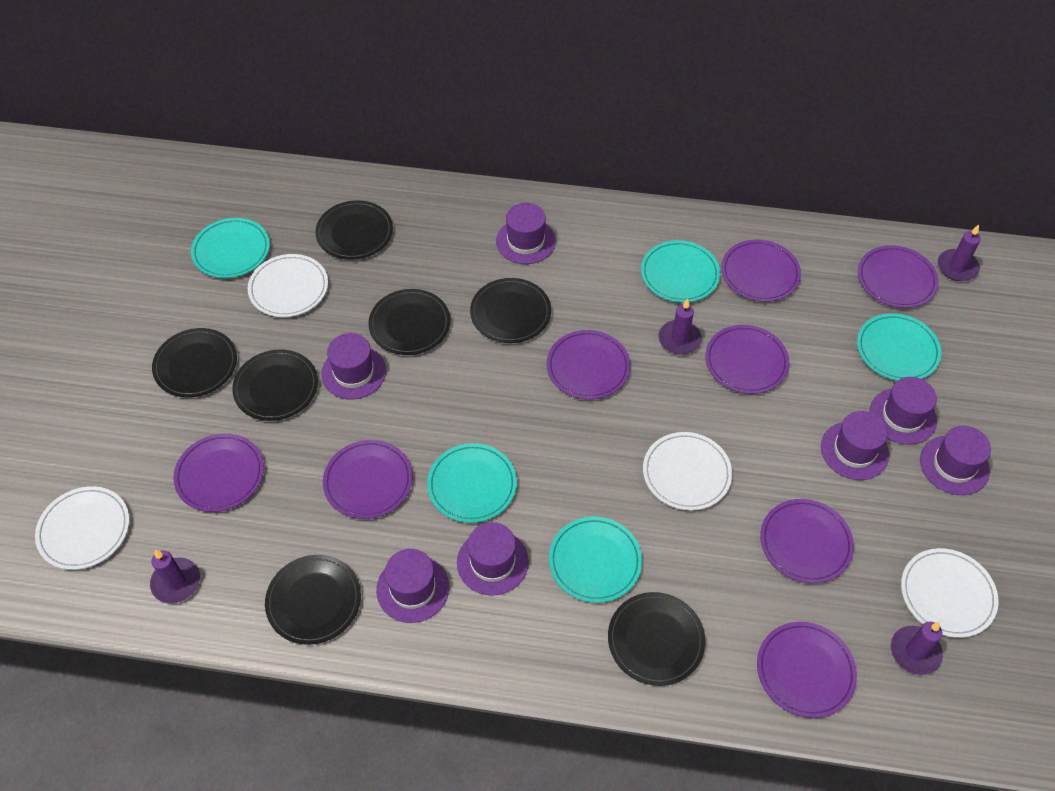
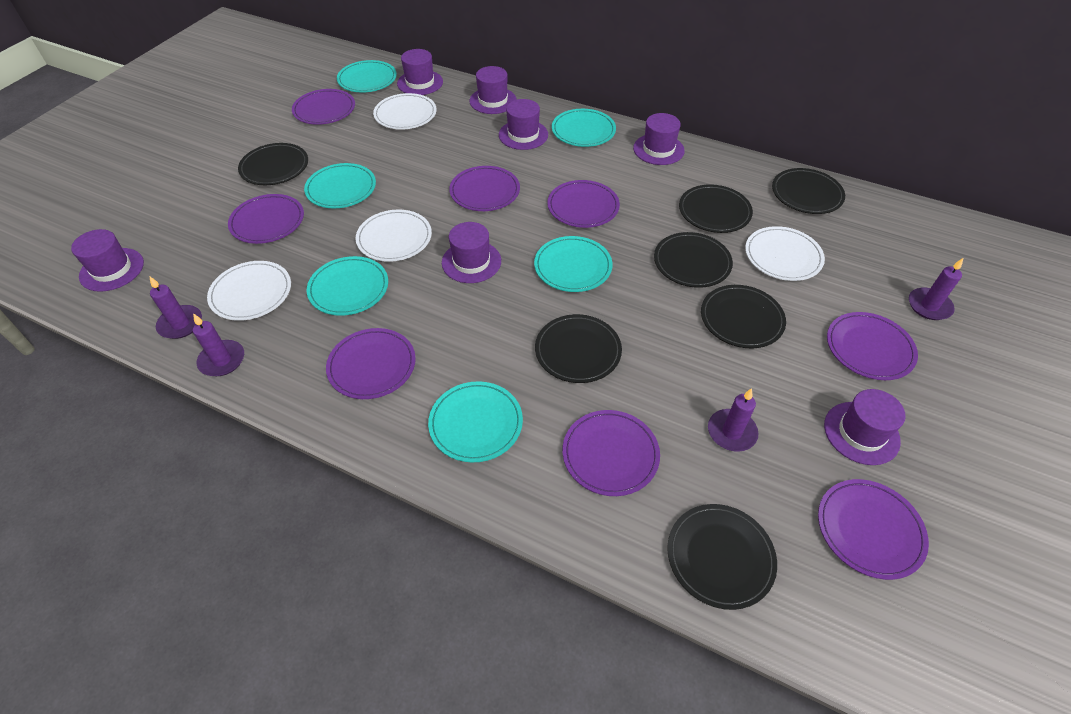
turquoise plate: 5 -> 6

